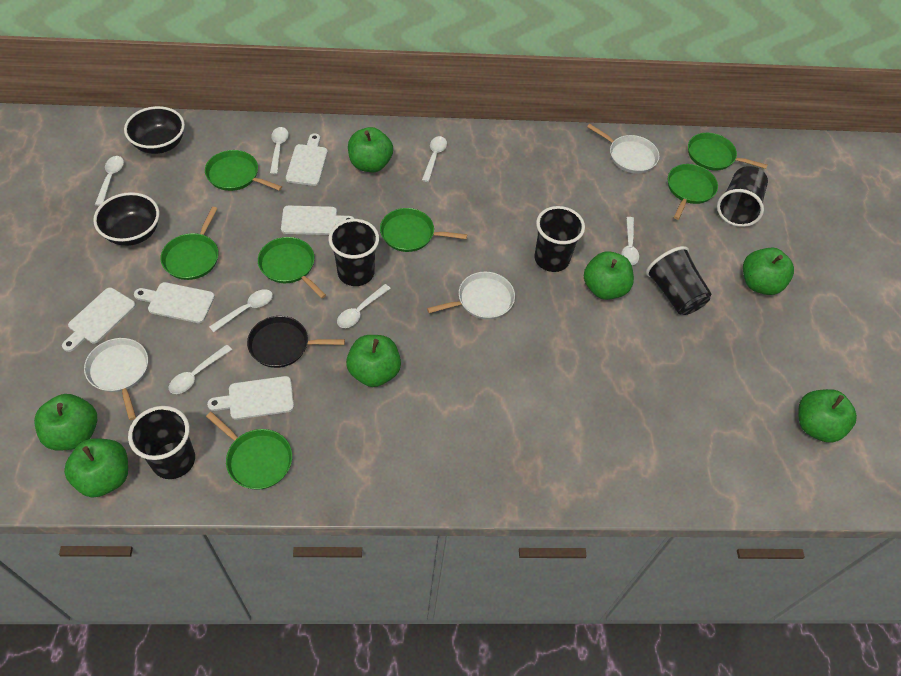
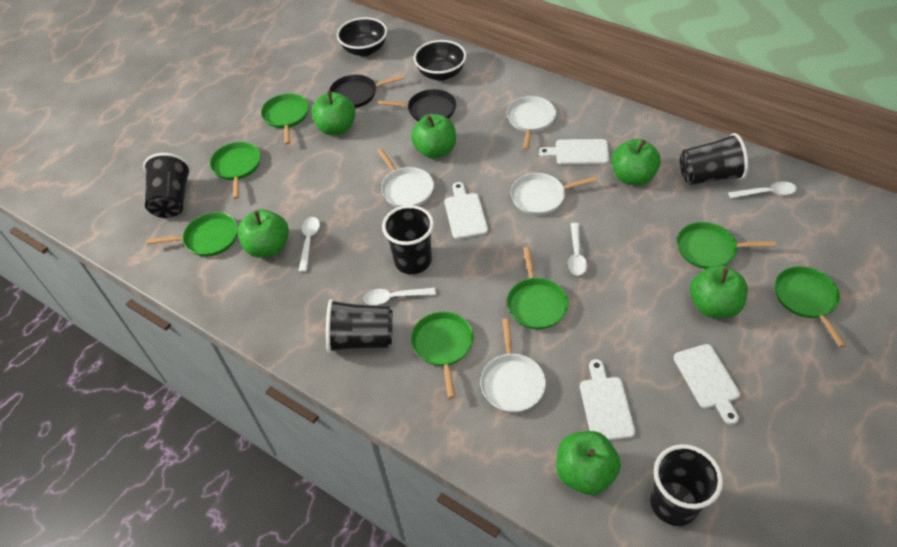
black pan: 1 -> 2
green apple: 7 -> 6
white cutting board: 5 -> 4
white pan: 3 -> 4
white spoon: 7 -> 4

